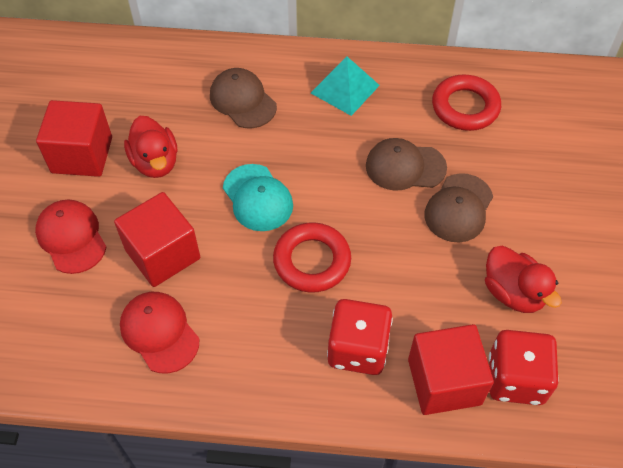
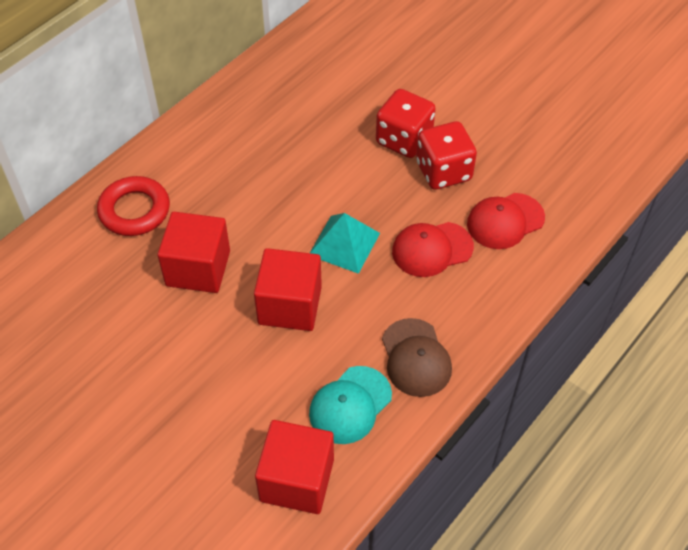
brown cap: 3 -> 1
red duck: 2 -> 0
red ring: 2 -> 1

